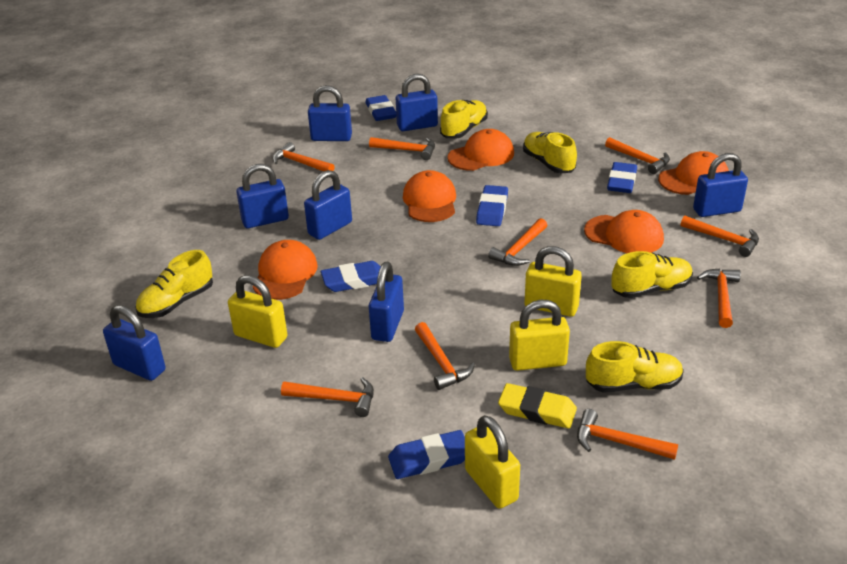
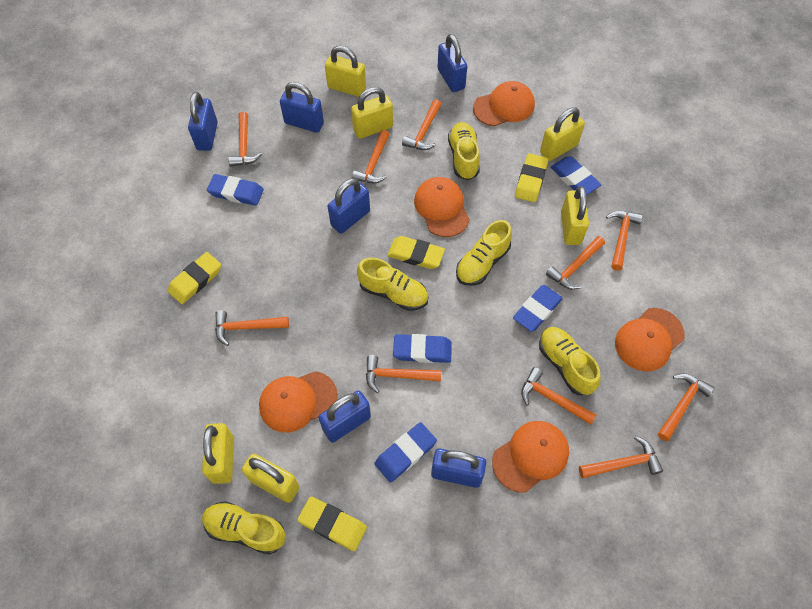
blue padlock: 7 -> 6
orange hammer: 9 -> 10
yellow eraser: 1 -> 4
yellow padlock: 4 -> 6

